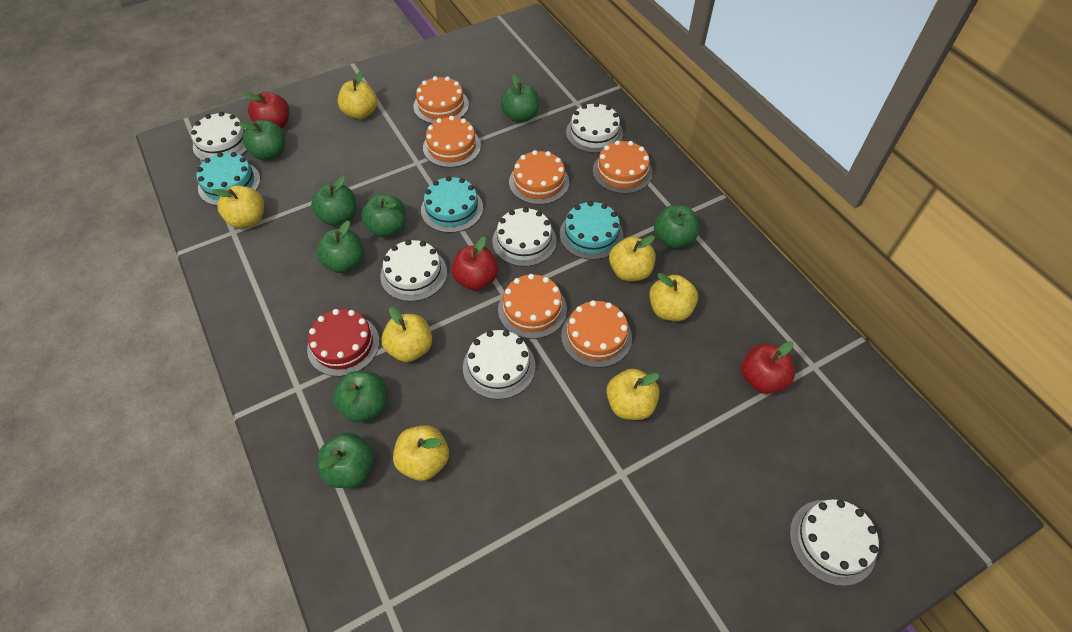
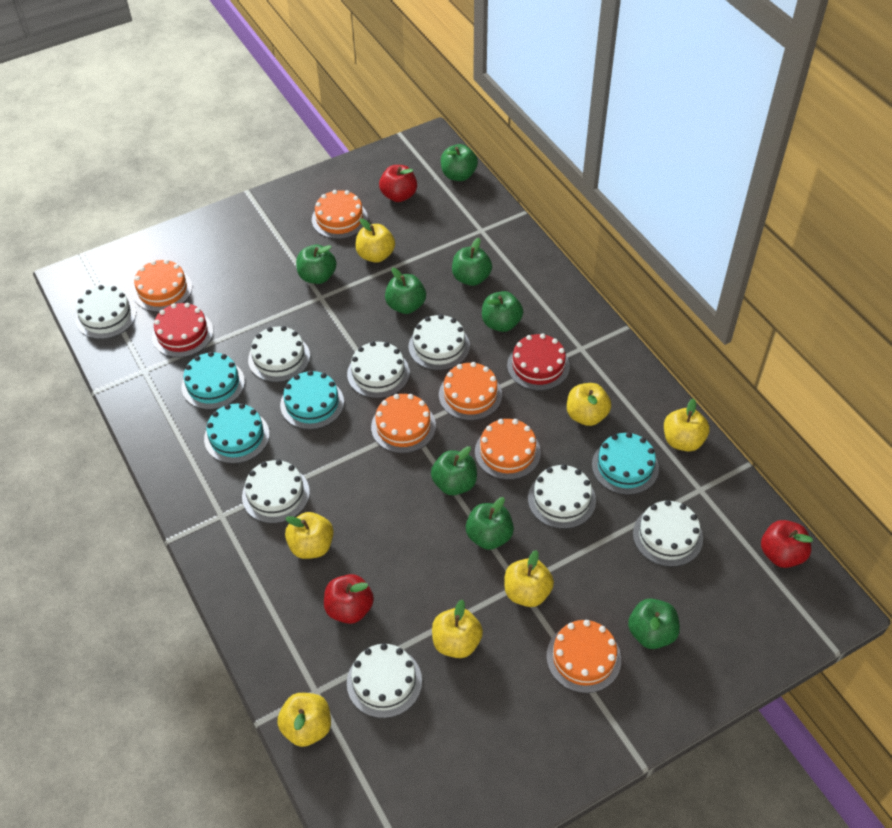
red cake: 1 -> 2
turquoise cake: 3 -> 4
white cake: 6 -> 8

